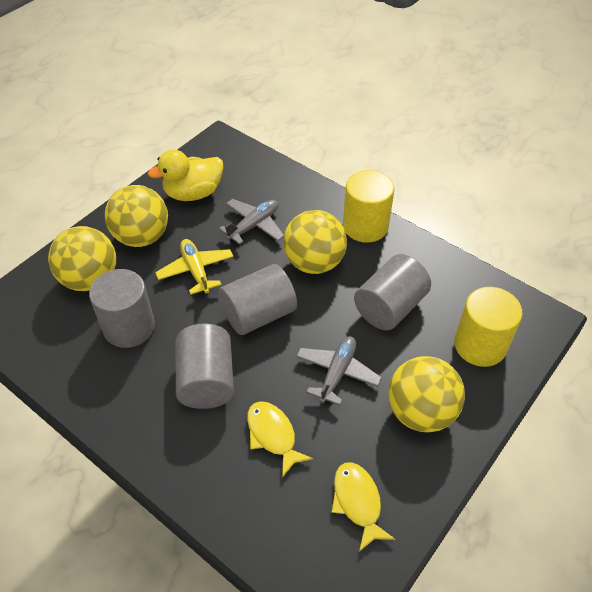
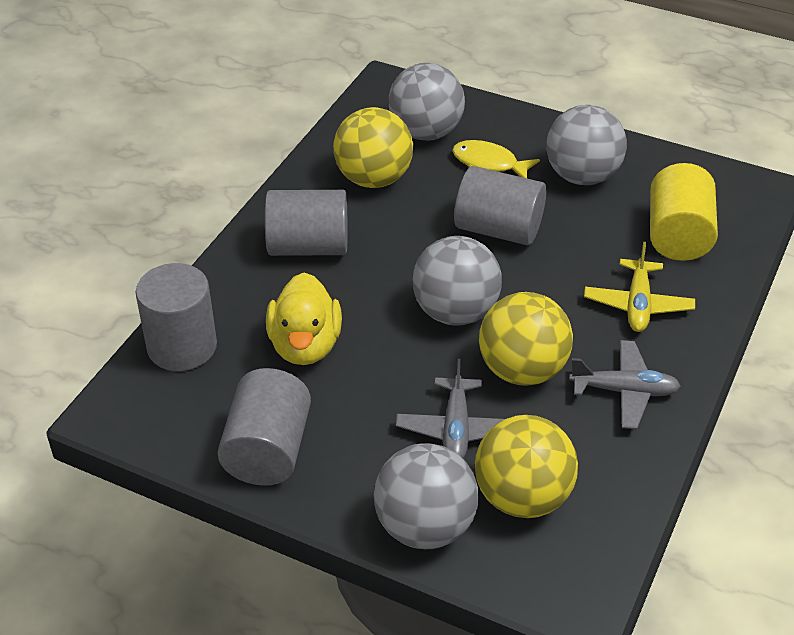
grey ball: 0 -> 4
yellow ball: 4 -> 3
yellow cylinder: 2 -> 1
yellow fish: 2 -> 1

